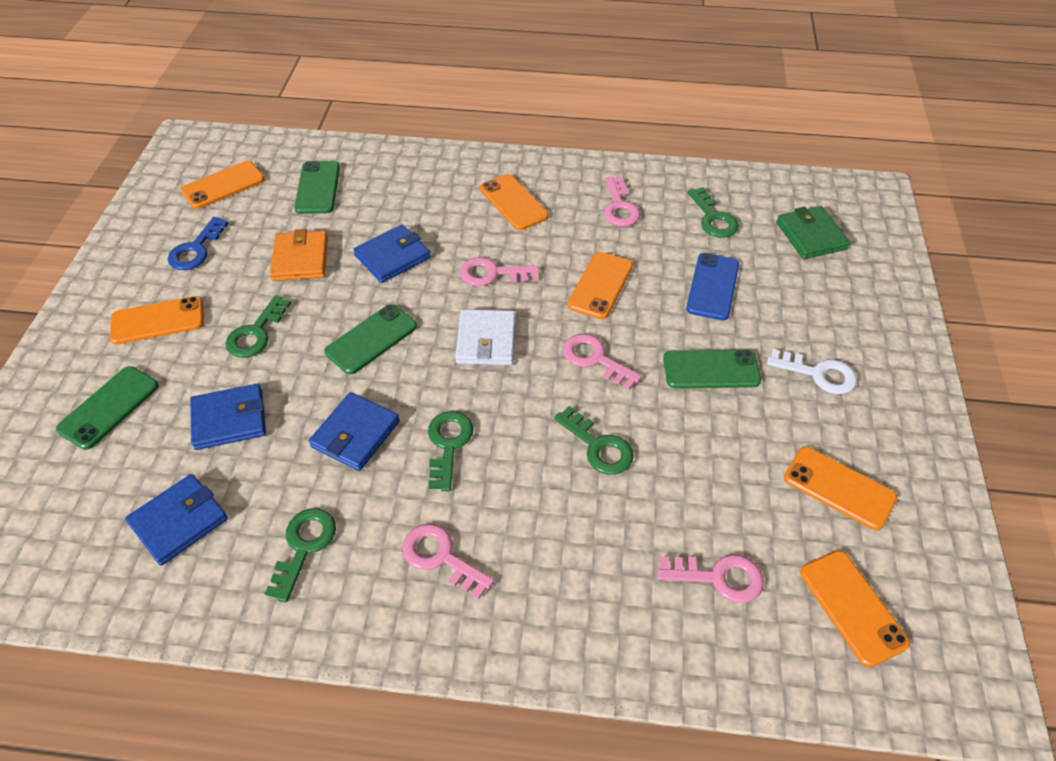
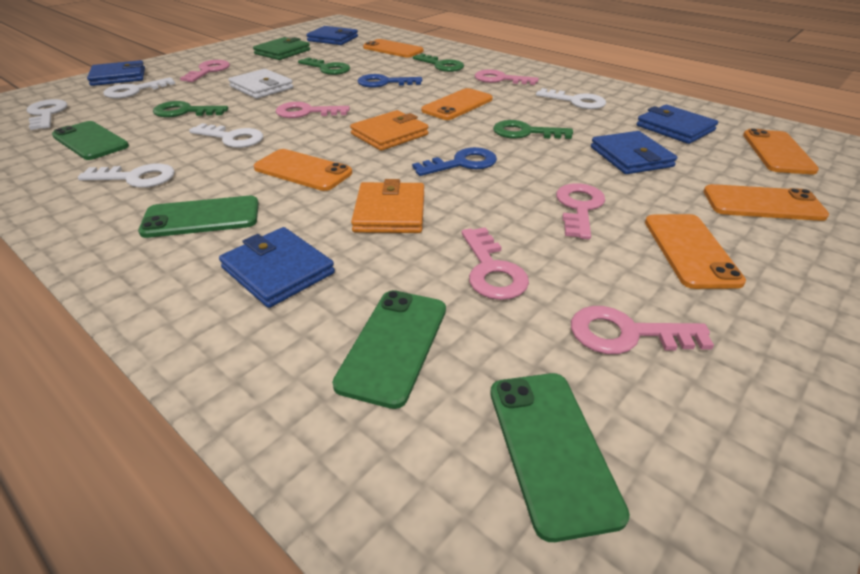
blue key: 1 -> 2
blue phone: 1 -> 0
blue wallet: 4 -> 5
green key: 5 -> 4
orange wallet: 1 -> 2
pink key: 5 -> 6
white key: 1 -> 5

